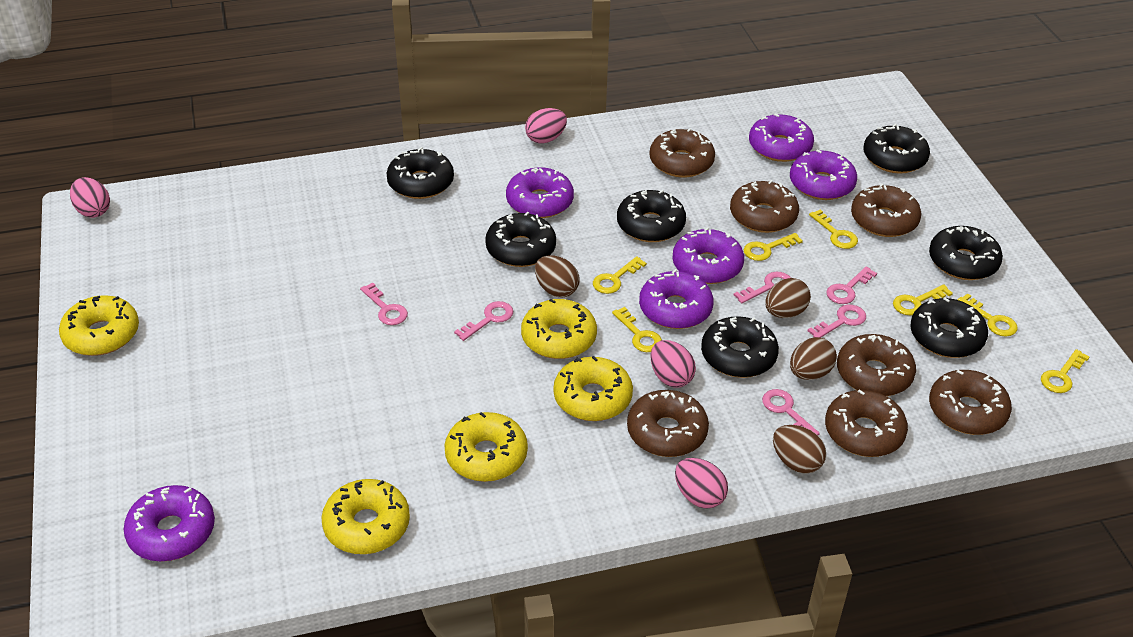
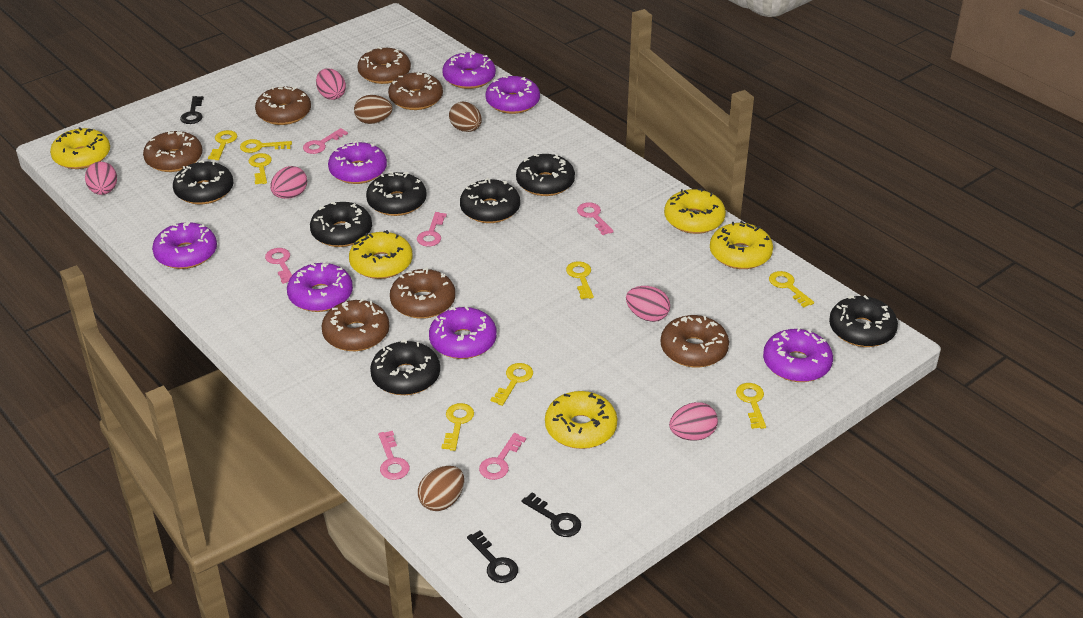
black key: 0 -> 3
brown egg: 4 -> 3
pink egg: 4 -> 5
purple donut: 6 -> 7
yellow key: 7 -> 8

